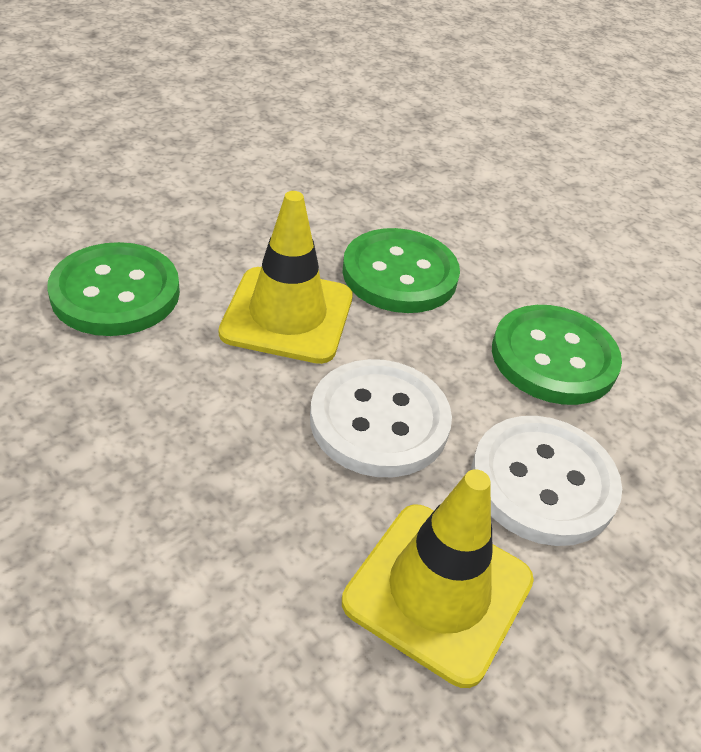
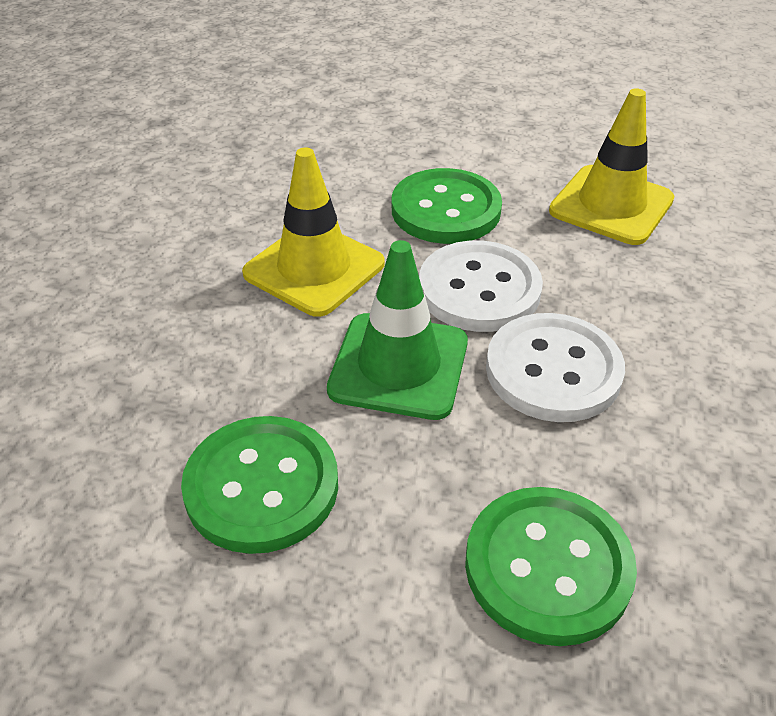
green traffic cone: 0 -> 1

